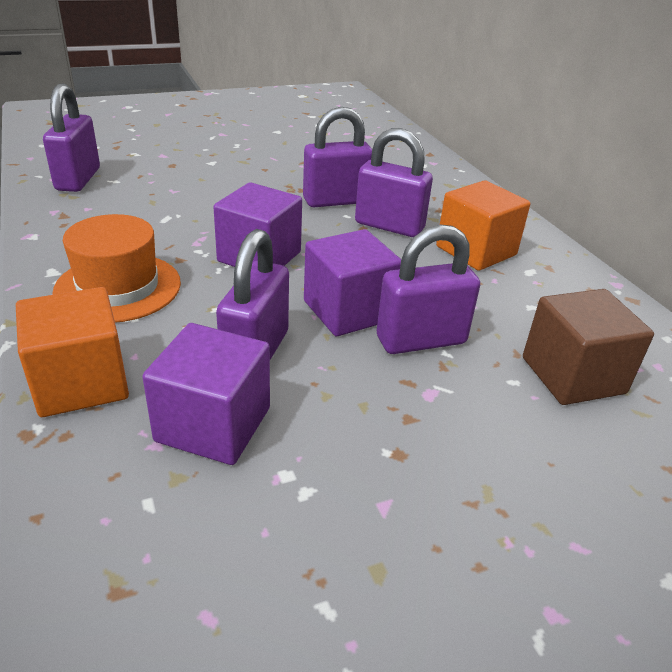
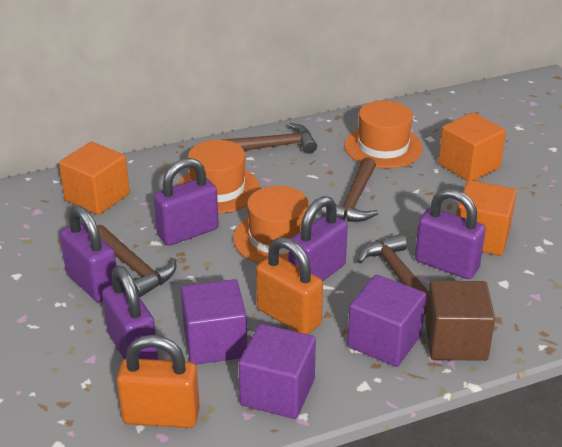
brown hammer: 0 -> 4
orange cube: 2 -> 3
orange hat: 1 -> 3
orange padlock: 0 -> 2

